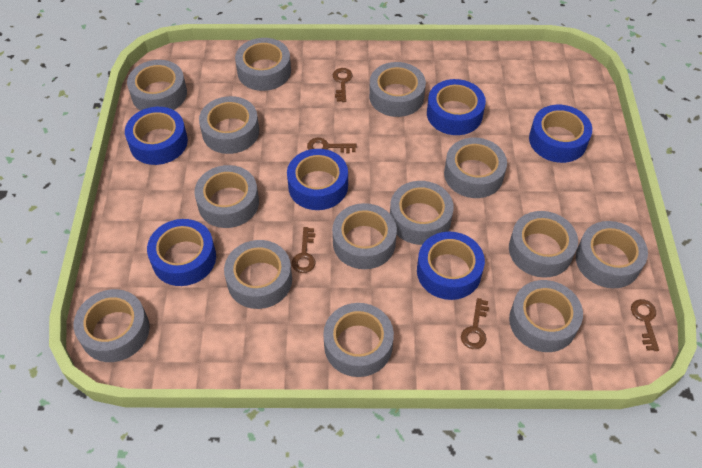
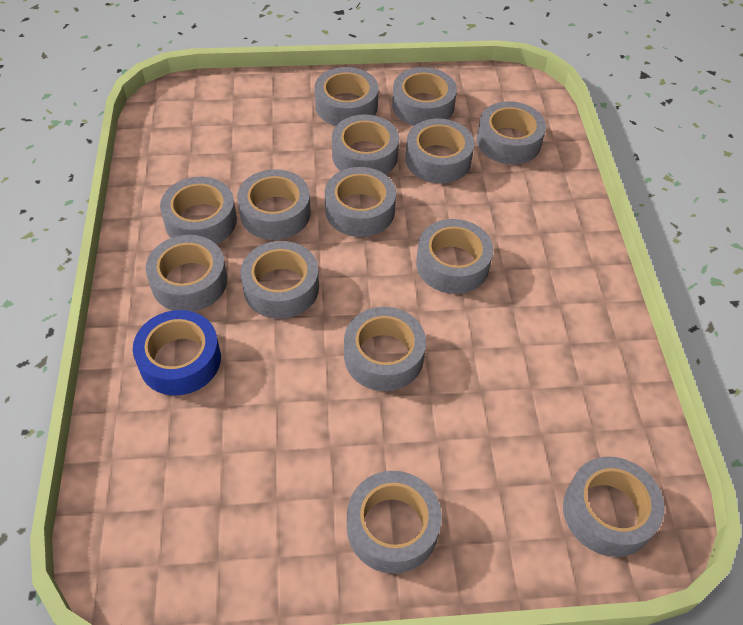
blue tape: 6 -> 1
brown key: 5 -> 0

